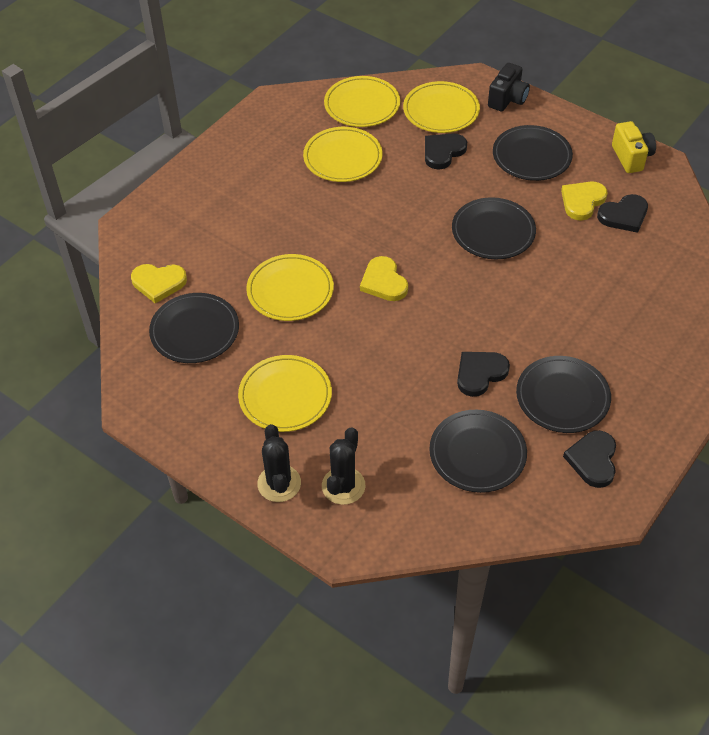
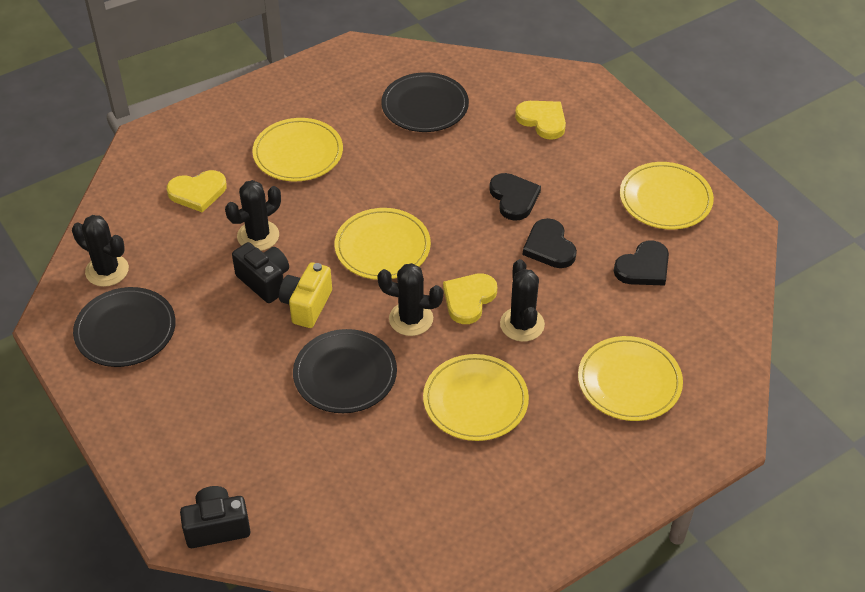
black cactus: 2 -> 4
black camera: 1 -> 2
black heart: 4 -> 3
black plate: 5 -> 3

